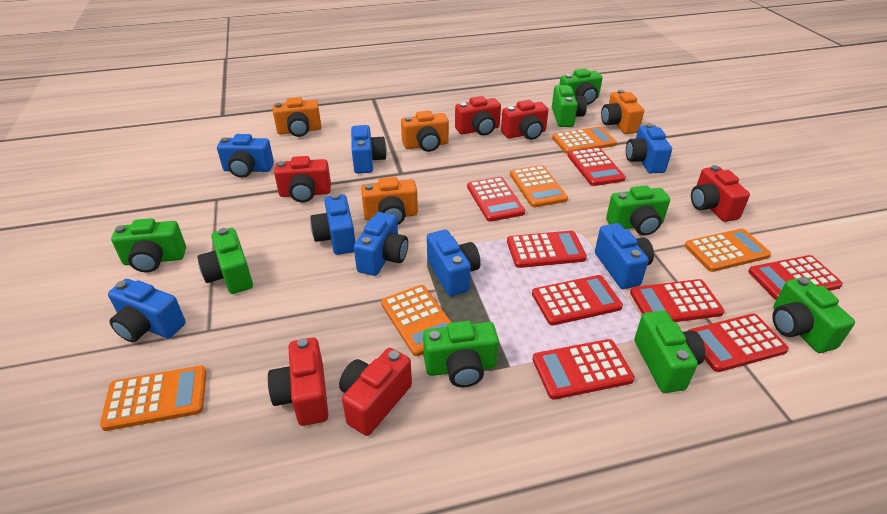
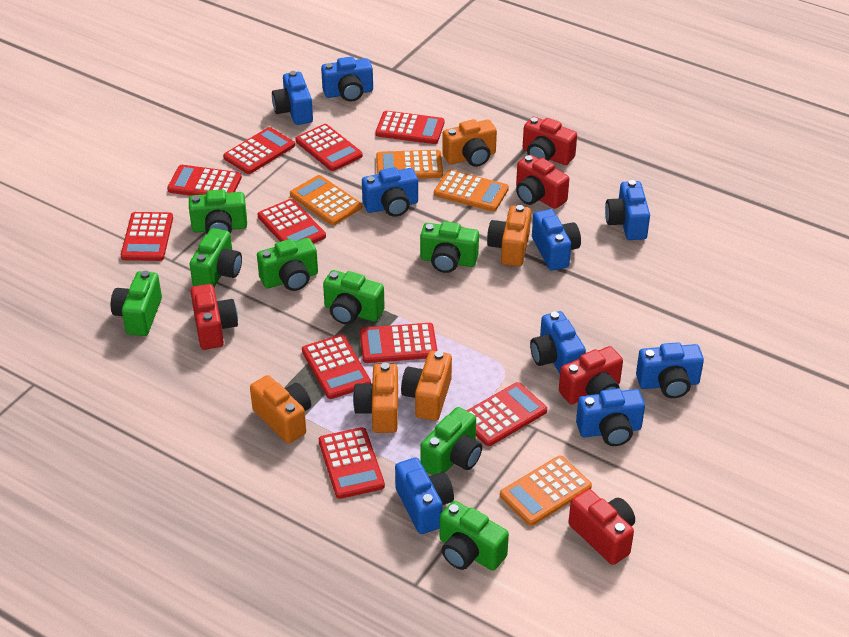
blue camera: 8 -> 9
orange calculator: 5 -> 4
orange camera: 4 -> 5
red calculator: 8 -> 10
red camera: 6 -> 5

